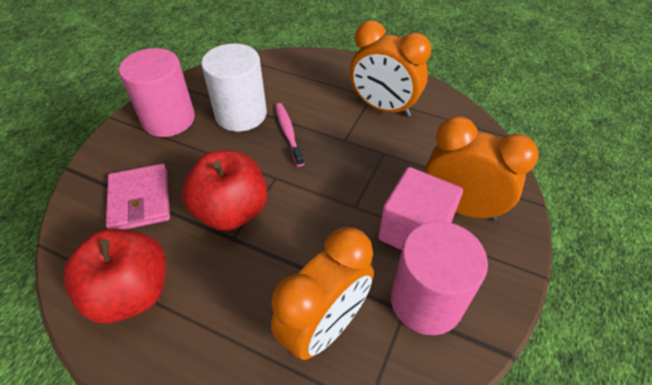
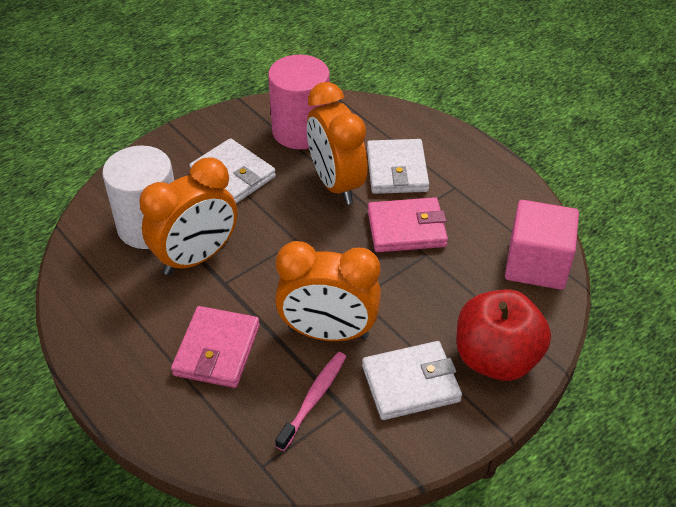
pink cylinder: 2 -> 1
pink wallet: 1 -> 2
red apple: 2 -> 1
white wallet: 0 -> 3

